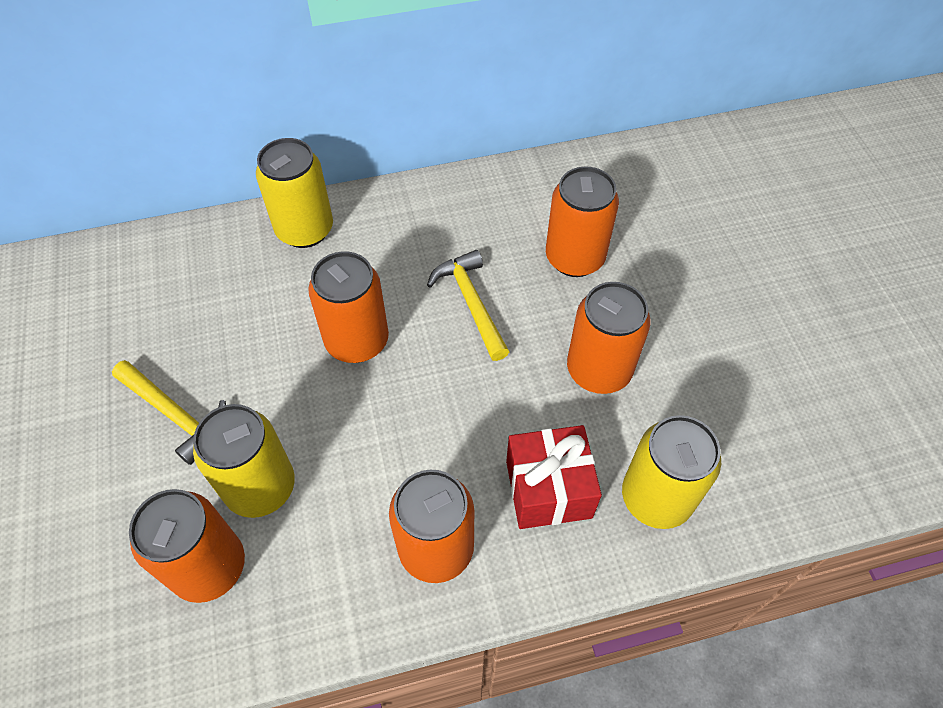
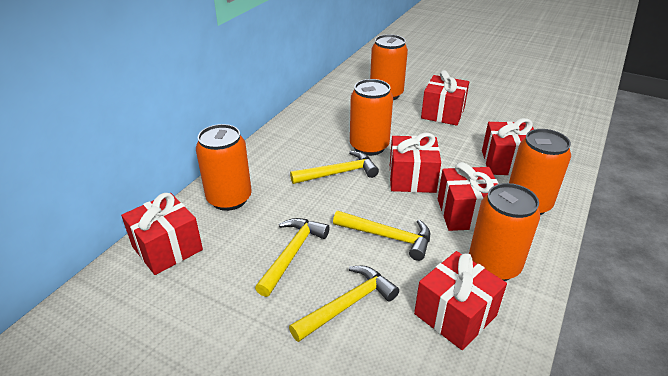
red gift: 1 -> 6
yellow can: 3 -> 0
yellow hammer: 2 -> 4

